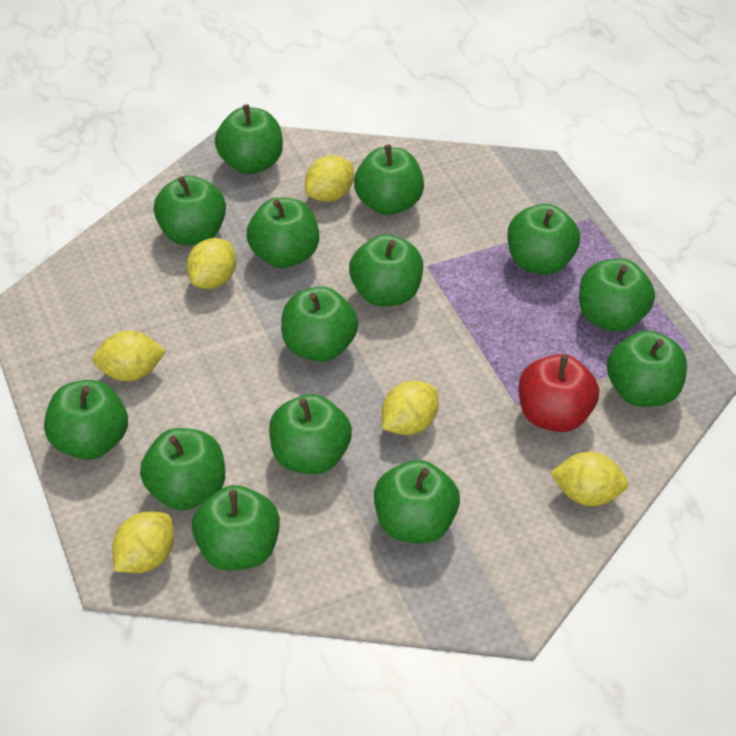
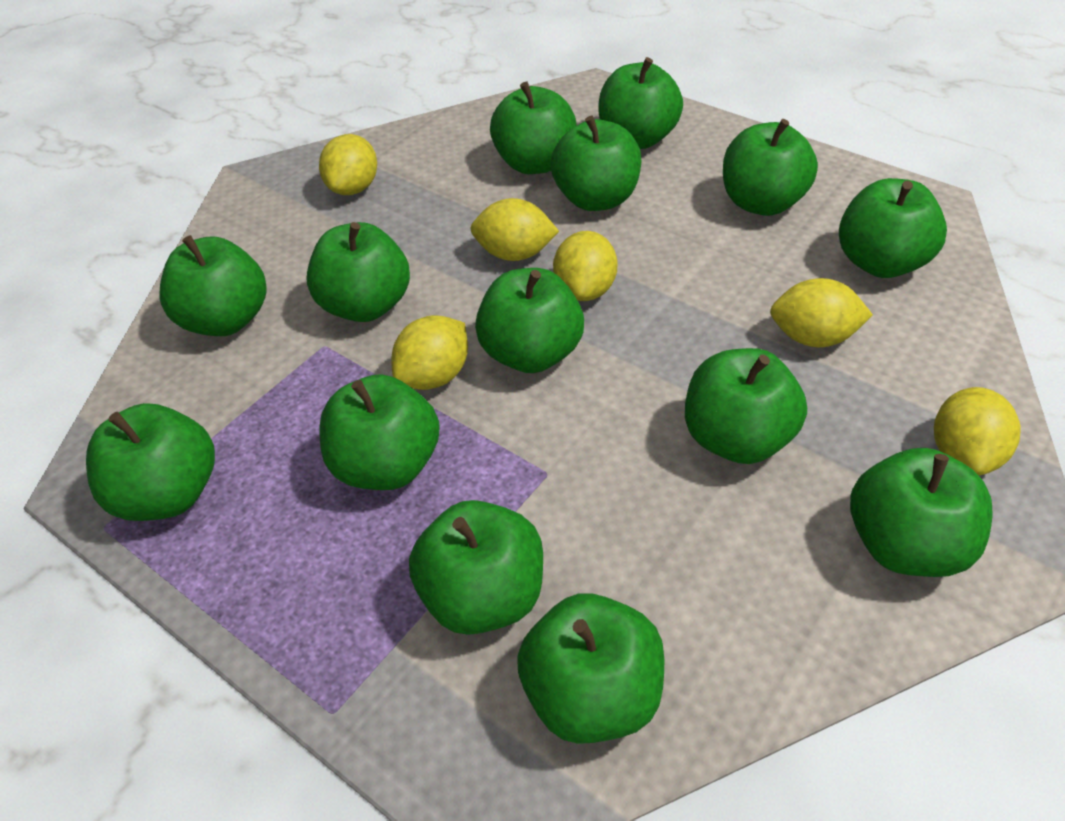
red apple: 1 -> 0

